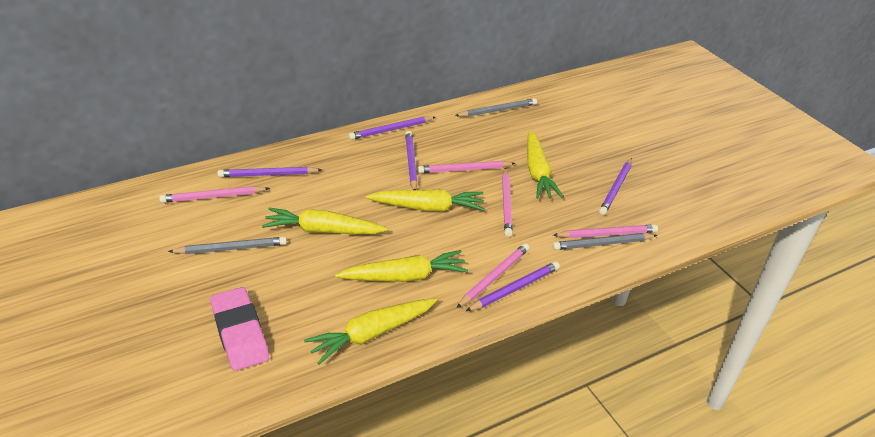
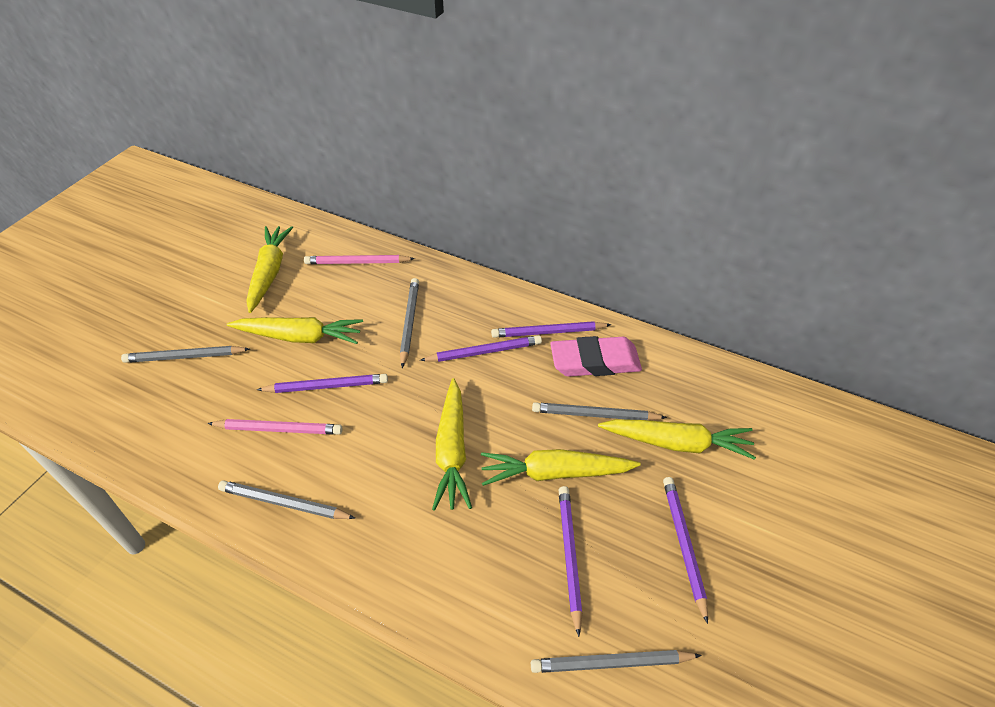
grey pencil: 3 -> 5
pink pencil: 5 -> 2

